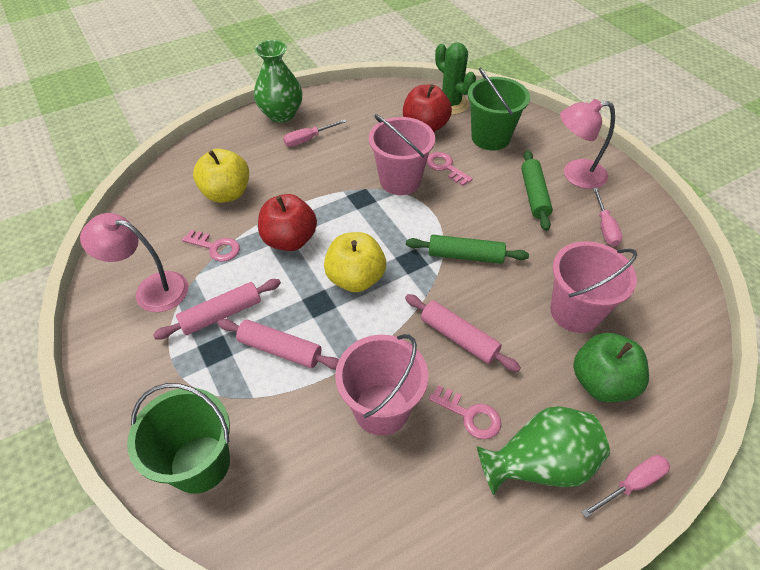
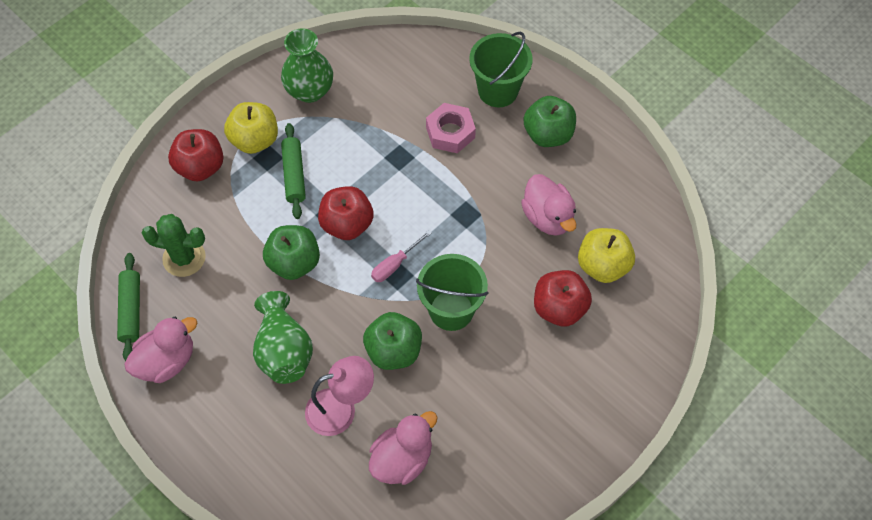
green apple: 1 -> 3
pink bucket: 3 -> 0
pink duck: 0 -> 3
pink key: 3 -> 0
pink lamp: 2 -> 1
pink nut: 0 -> 1
pink rolling pin: 3 -> 0
pink screwdriver: 3 -> 1
red apple: 2 -> 3

